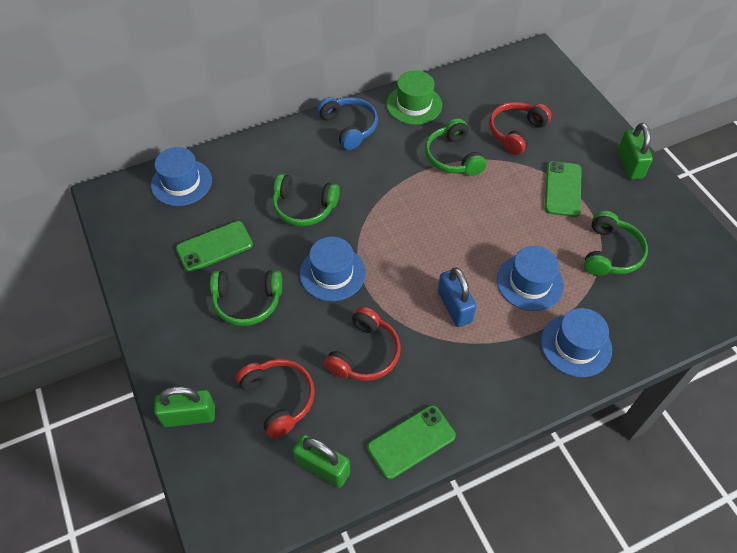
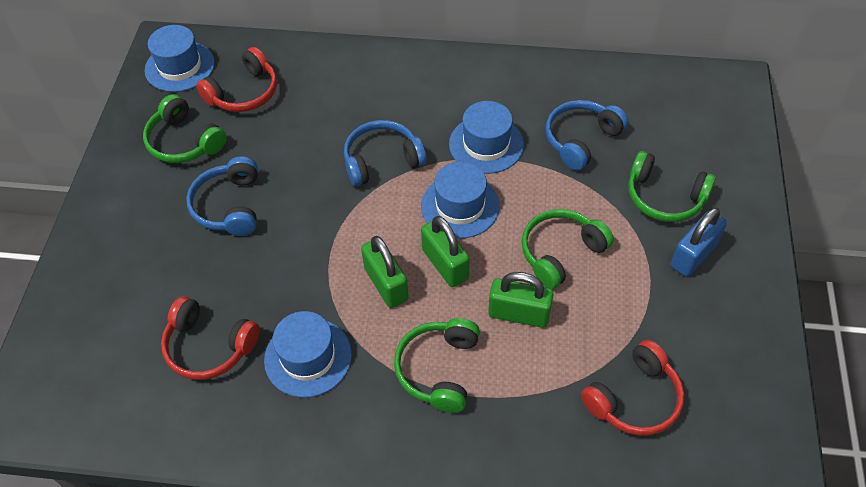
blue headphones: 1 -> 3
green hat: 1 -> 0
green phone: 3 -> 0

